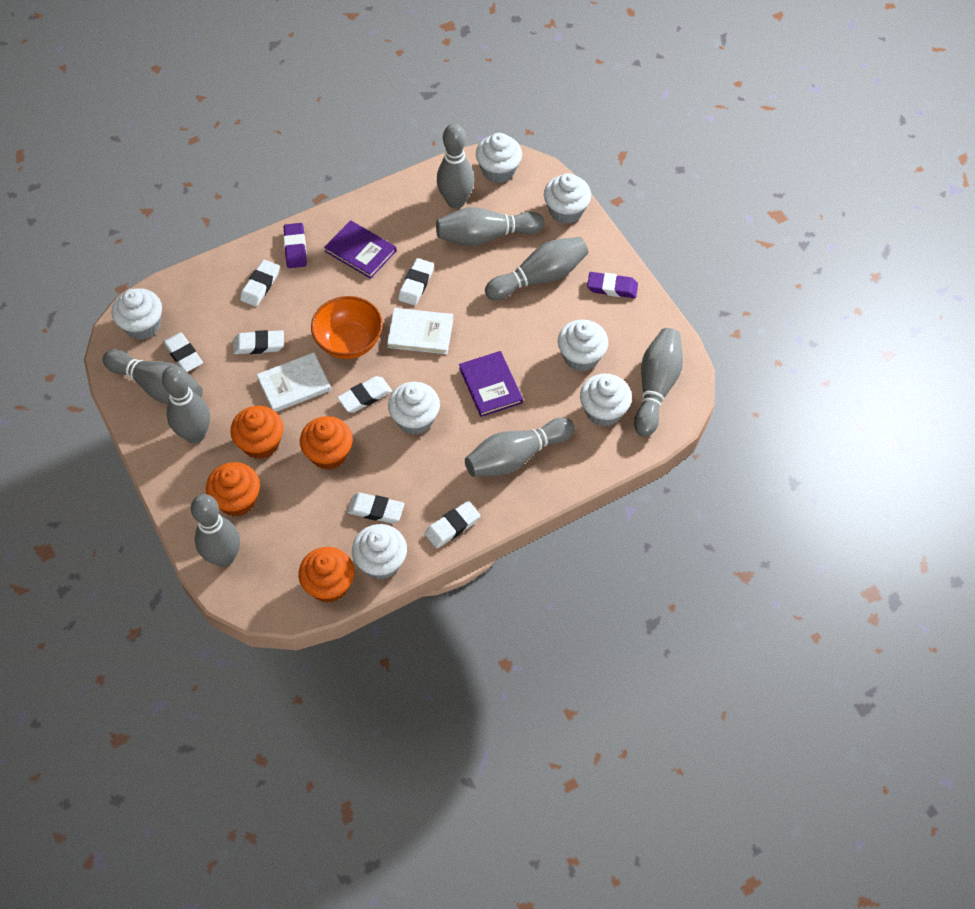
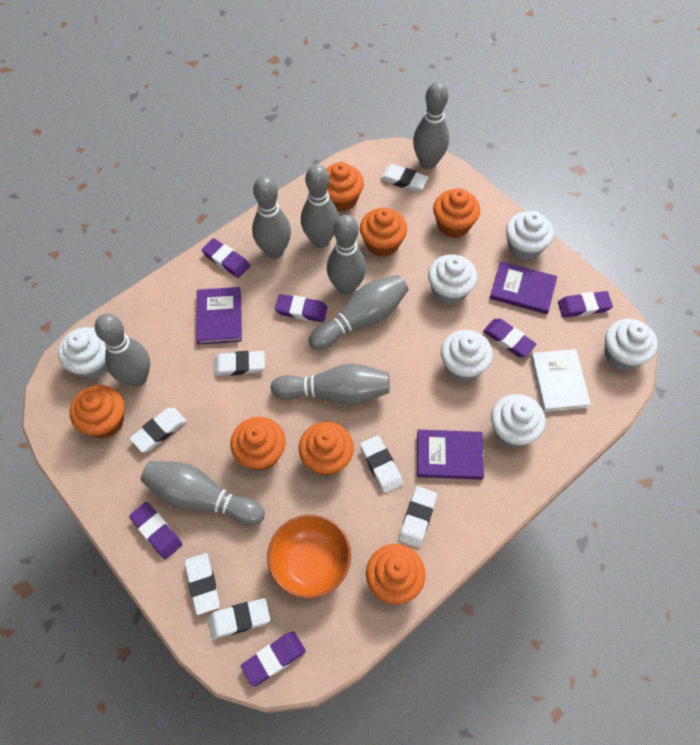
orange cupcake: 4 -> 7
purple book: 2 -> 3
purple eraser: 2 -> 6
white book: 2 -> 1
white cupcake: 7 -> 6

